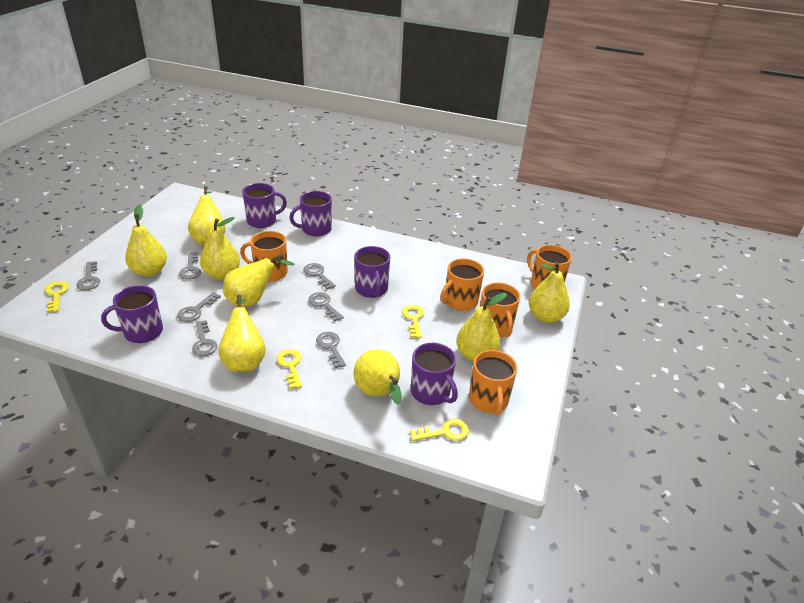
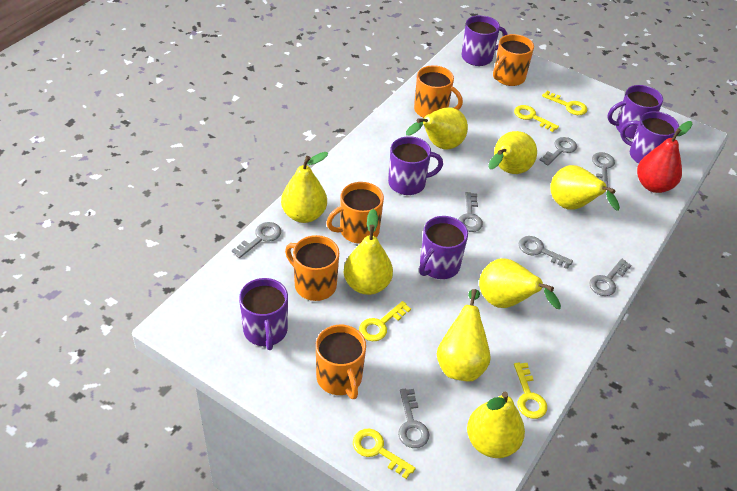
purple mug: 5 -> 6
red pear: 0 -> 1
yellow key: 4 -> 5

